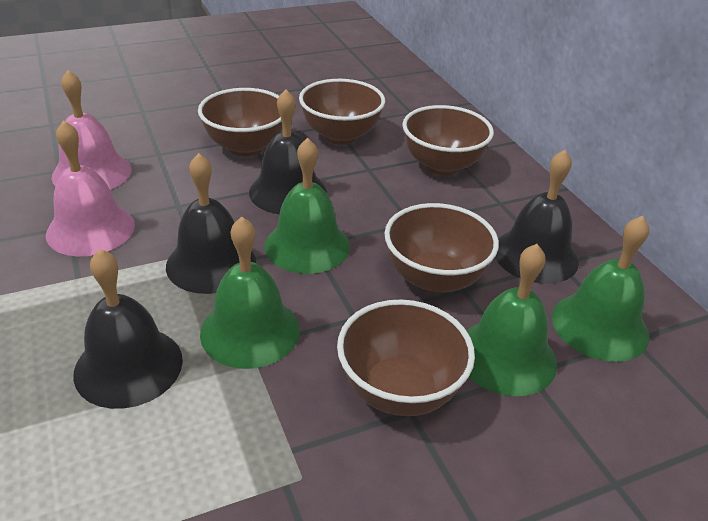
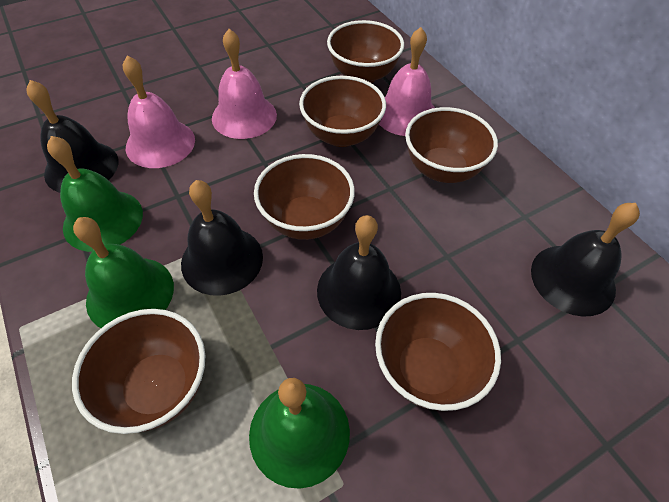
brown bowl: 5 -> 6
green bell: 4 -> 3
pink bell: 2 -> 3

